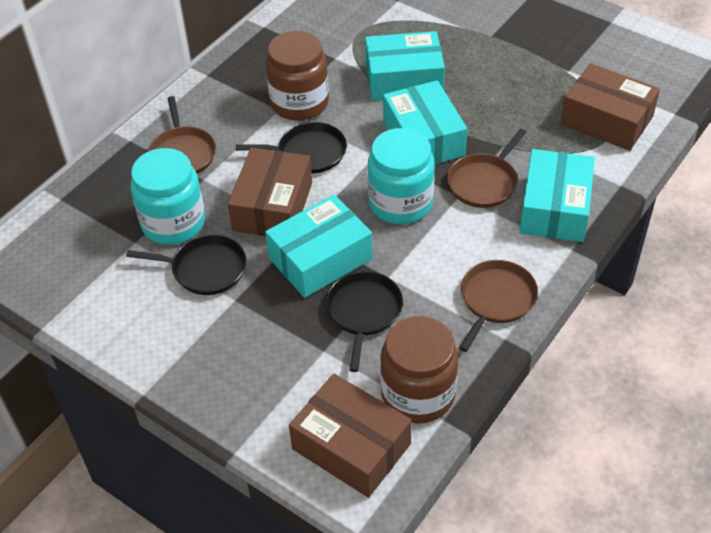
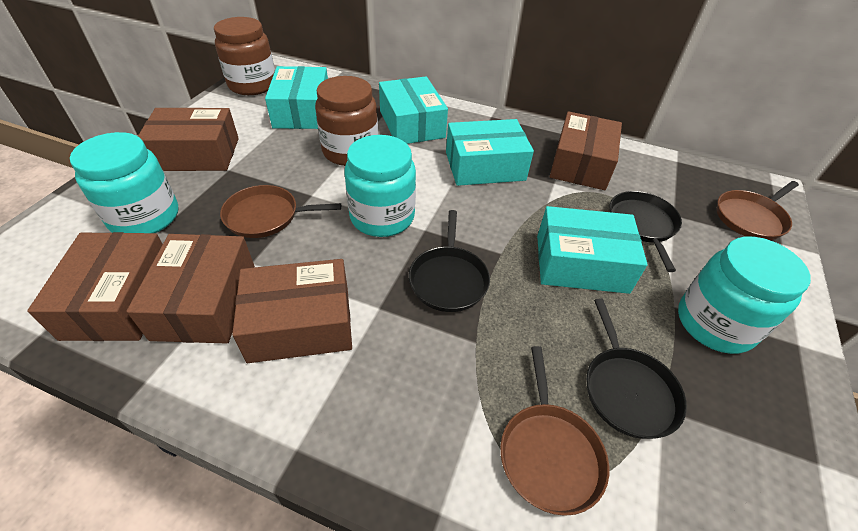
brown box: 3 -> 5
turquoise jar: 2 -> 3

